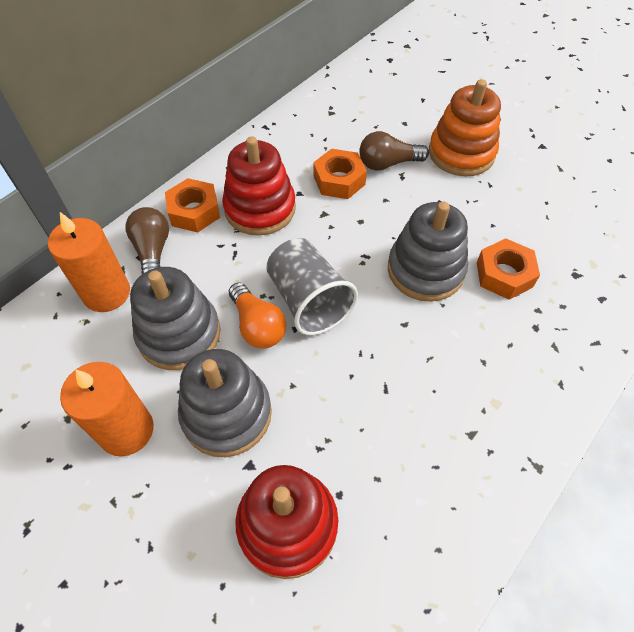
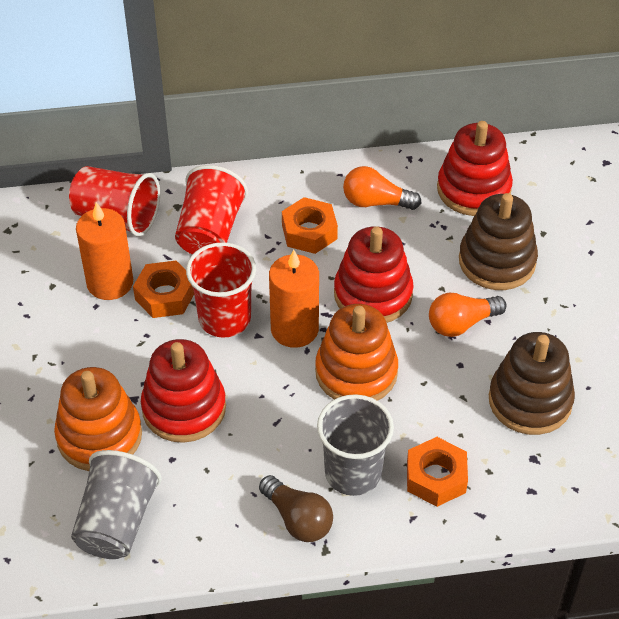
brown light bulb: 2 -> 1
brown stacking toy: 0 -> 2
grey cup: 1 -> 2
grey stacking toy: 3 -> 0
orange light bulb: 1 -> 2
orange stacking toy: 1 -> 2
red cup: 0 -> 3
red stacking toy: 2 -> 3

